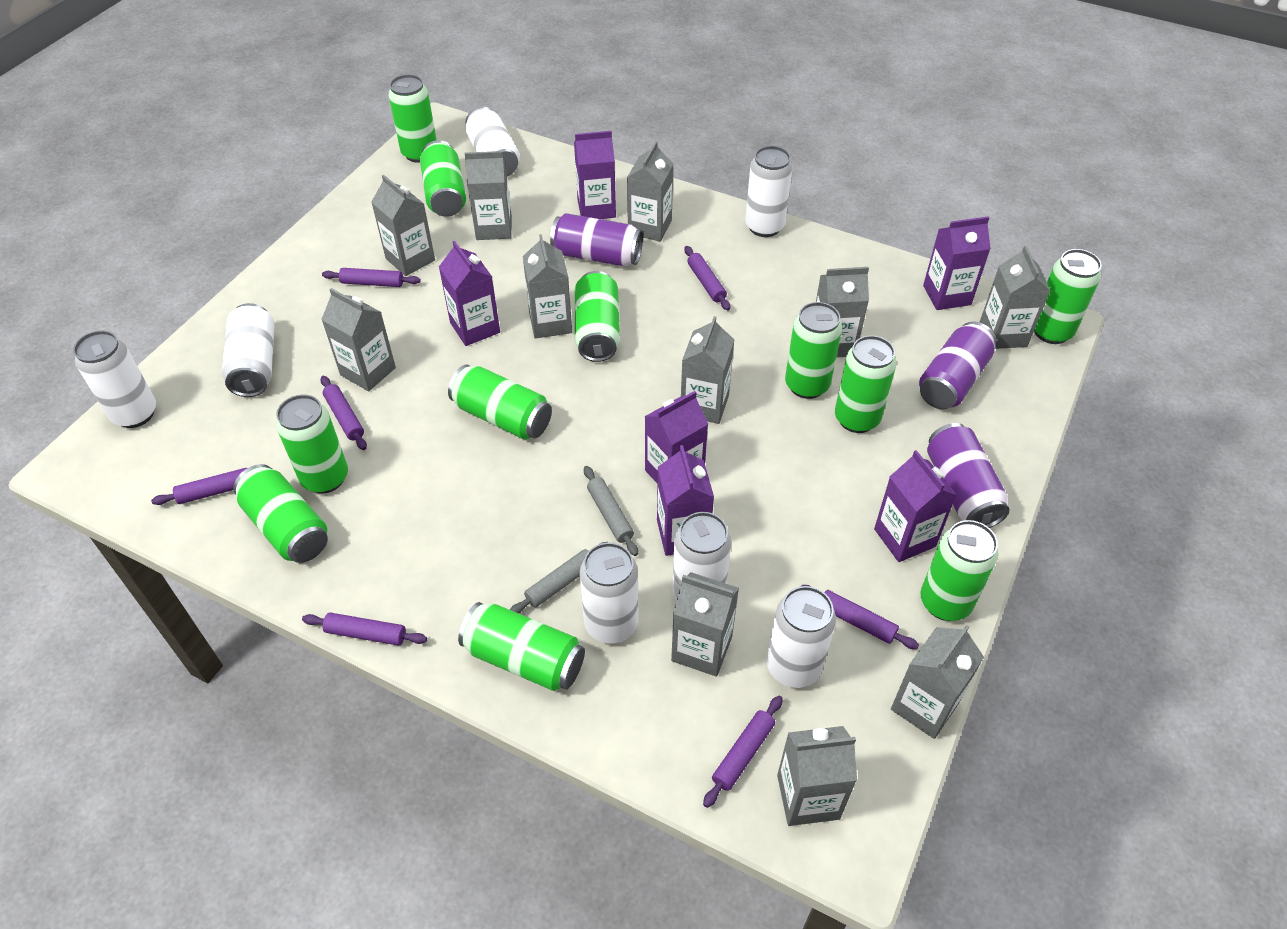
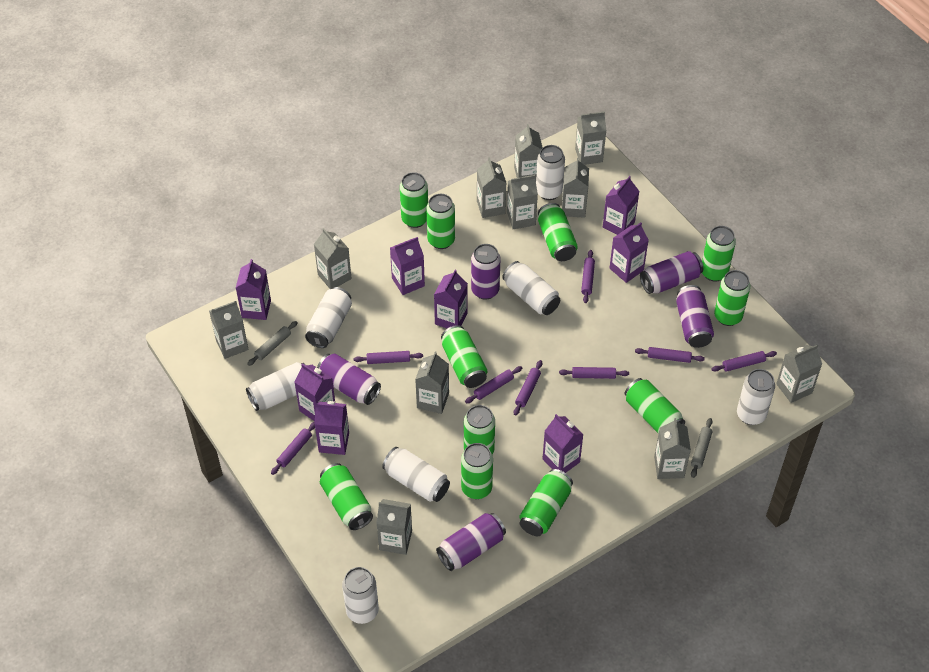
purple can: 3 -> 5
purple carton: 6 -> 8
purple rolling pin: 7 -> 8

